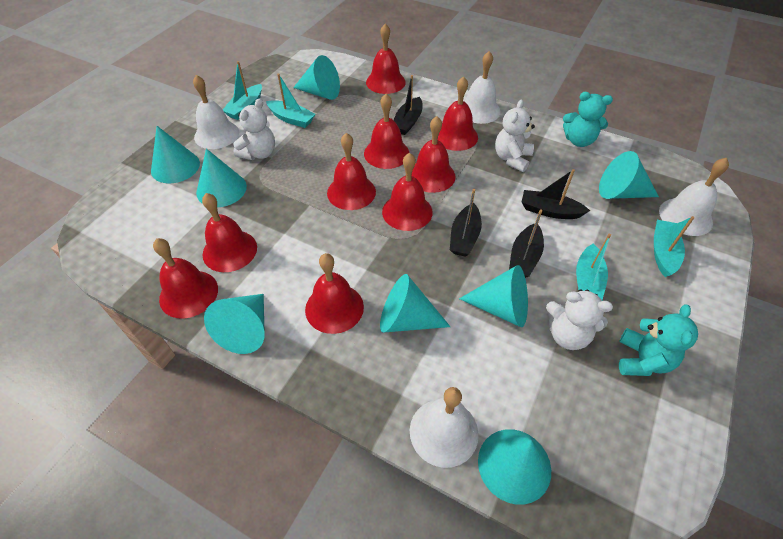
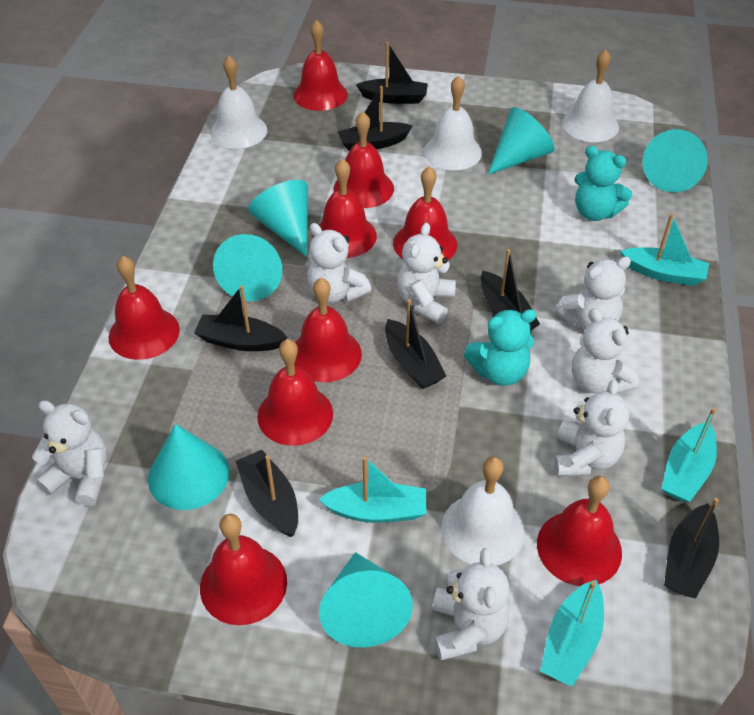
black boat: 4 -> 7
turquoise cone: 8 -> 6
white teddy bear: 3 -> 7

